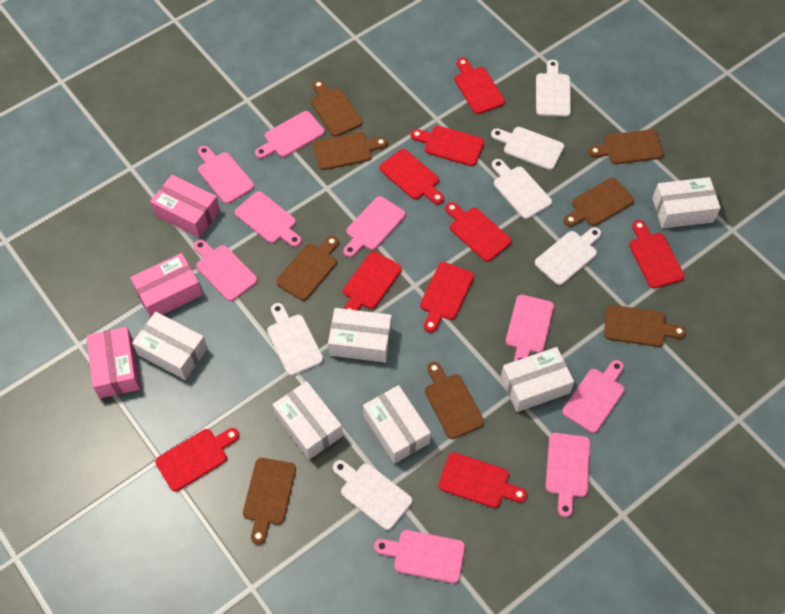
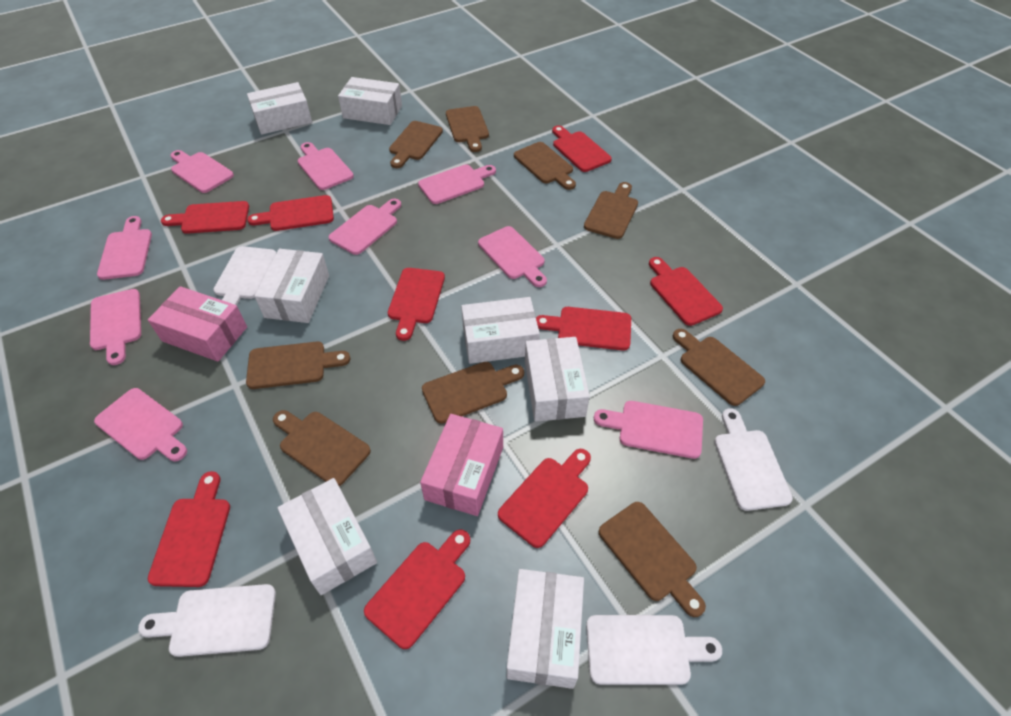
brown cutting board: 8 -> 9
pink box: 3 -> 2
white box: 6 -> 7
white cutting board: 6 -> 4

